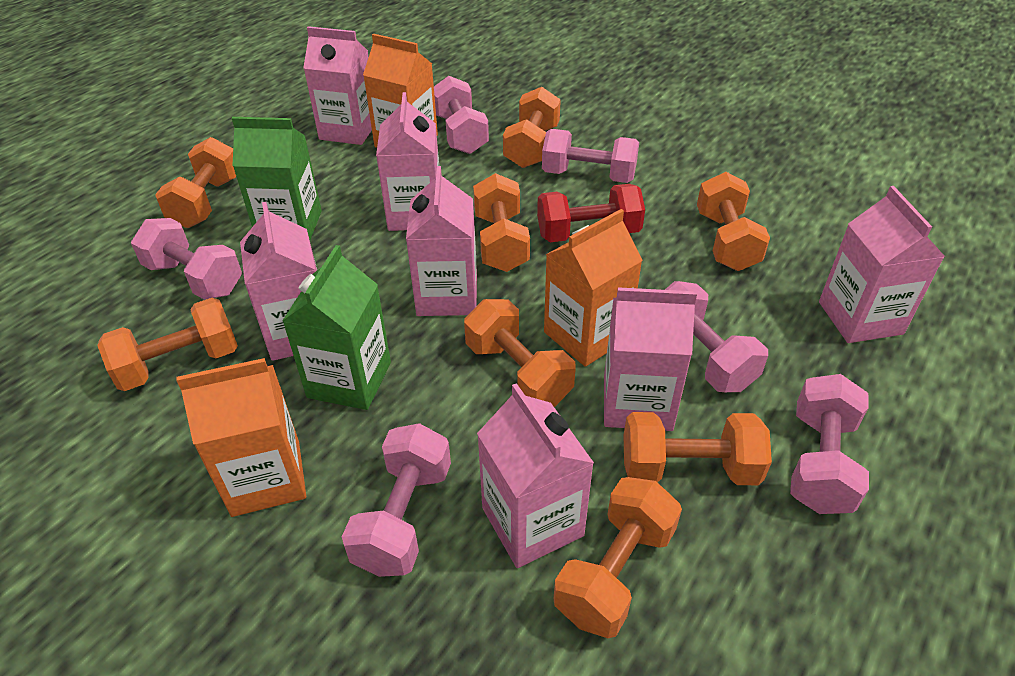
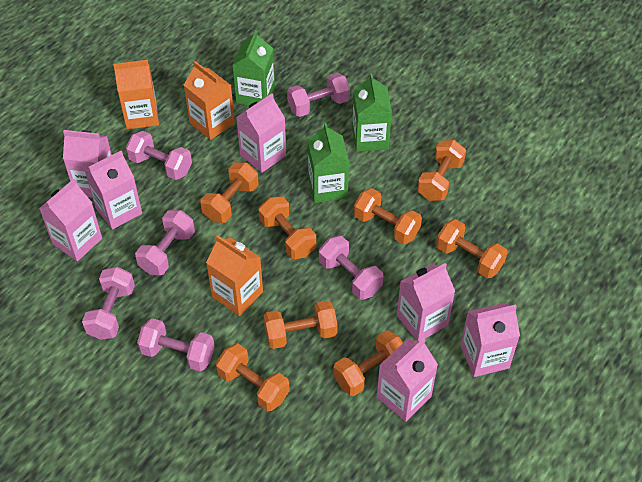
green carton: 2 -> 3
red dumbbell: 1 -> 0

